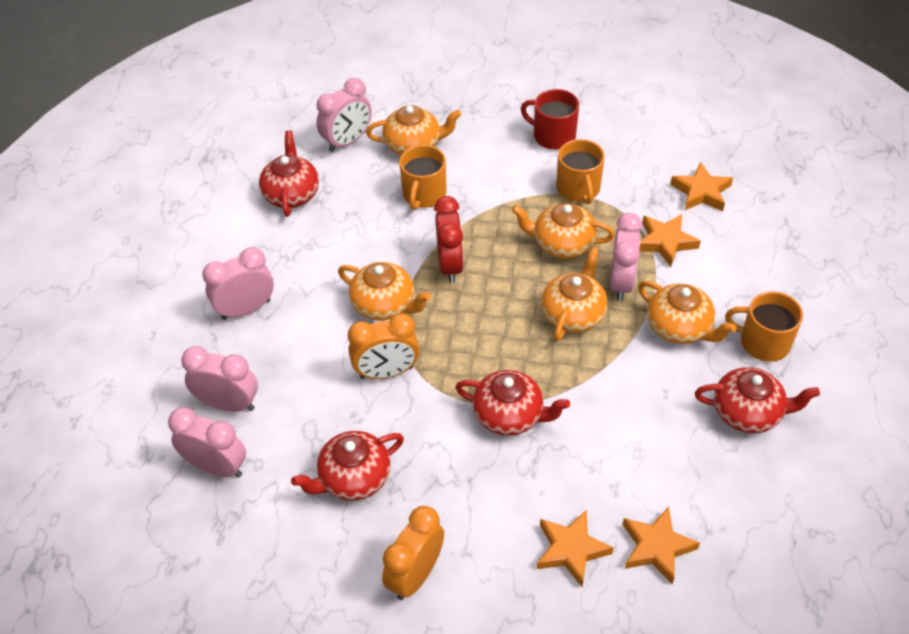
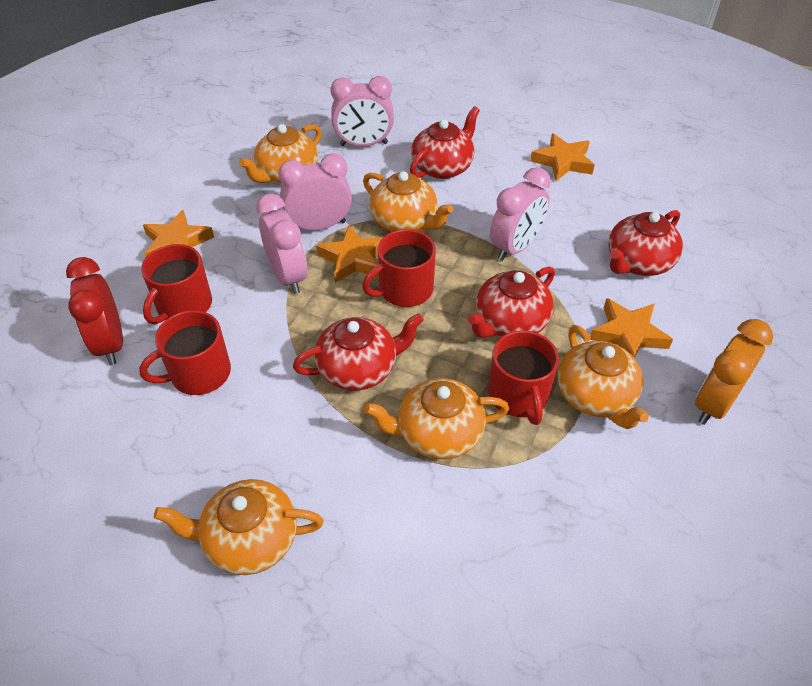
orange clock: 2 -> 1
orange mug: 3 -> 0
pink clock: 5 -> 4
red mug: 1 -> 4

